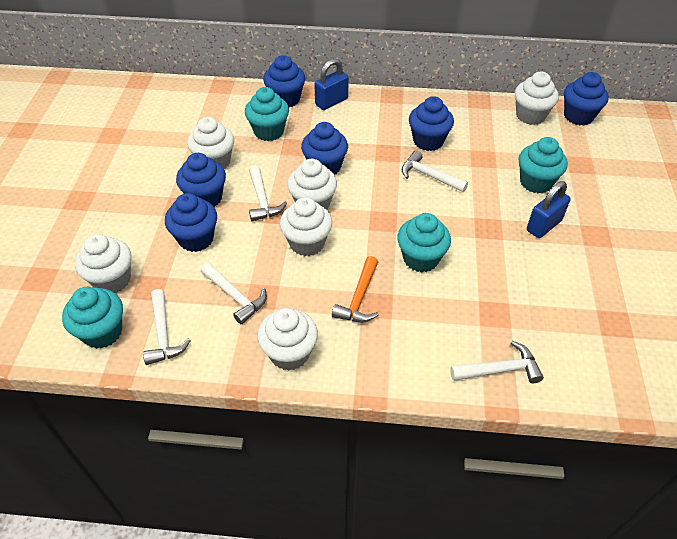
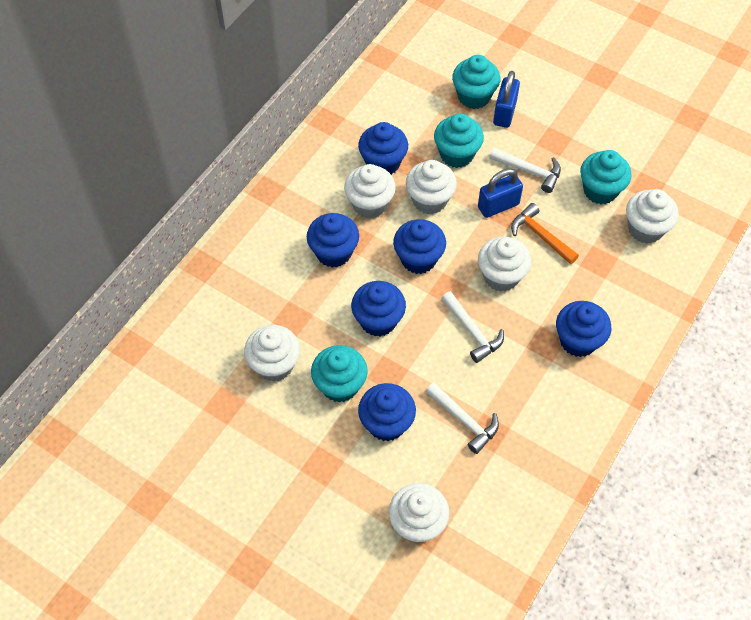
white hammer: 5 -> 3

